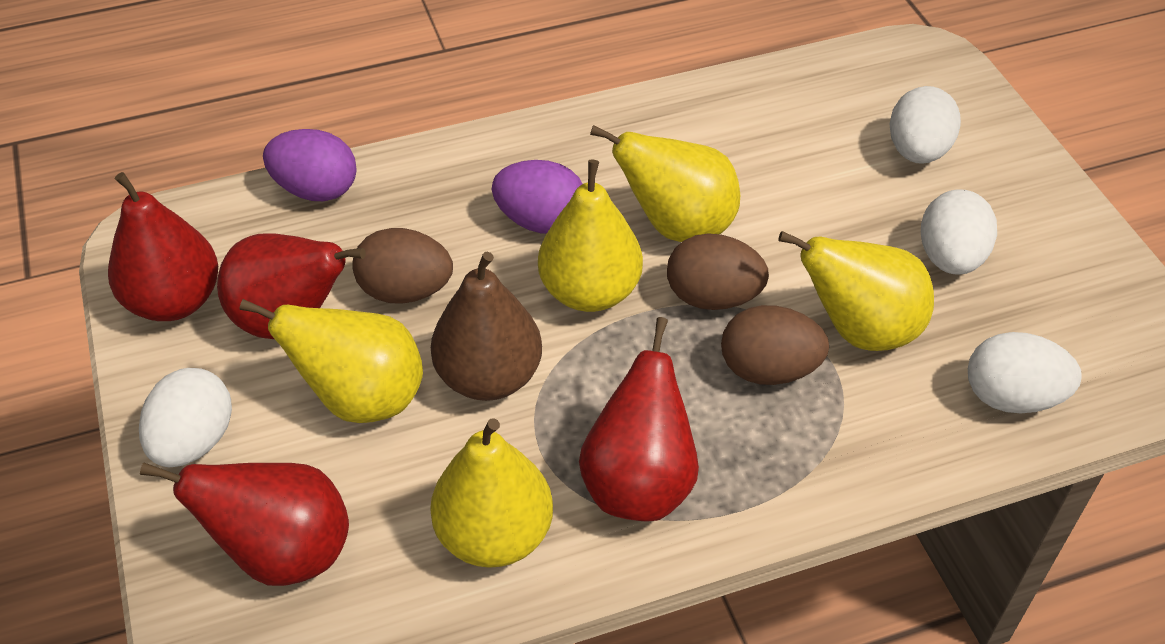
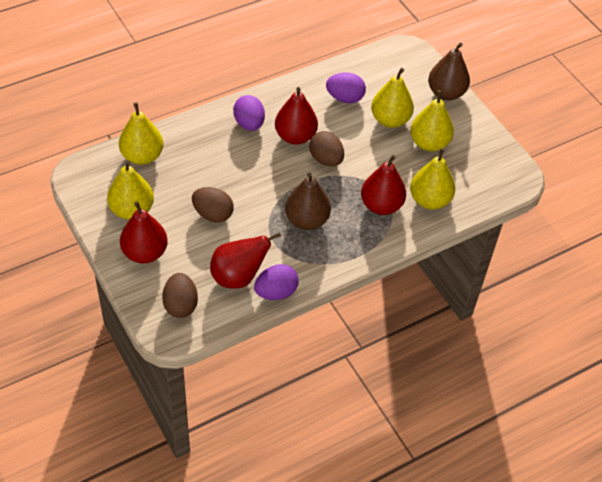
brown pear: 1 -> 2
purple egg: 2 -> 3
white egg: 4 -> 0

